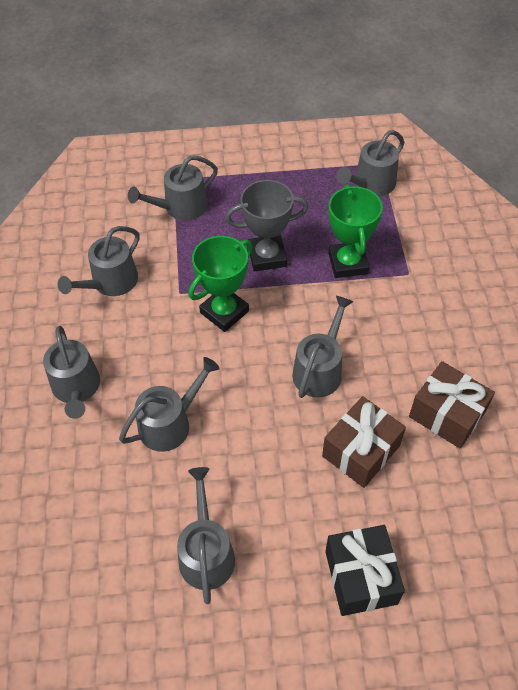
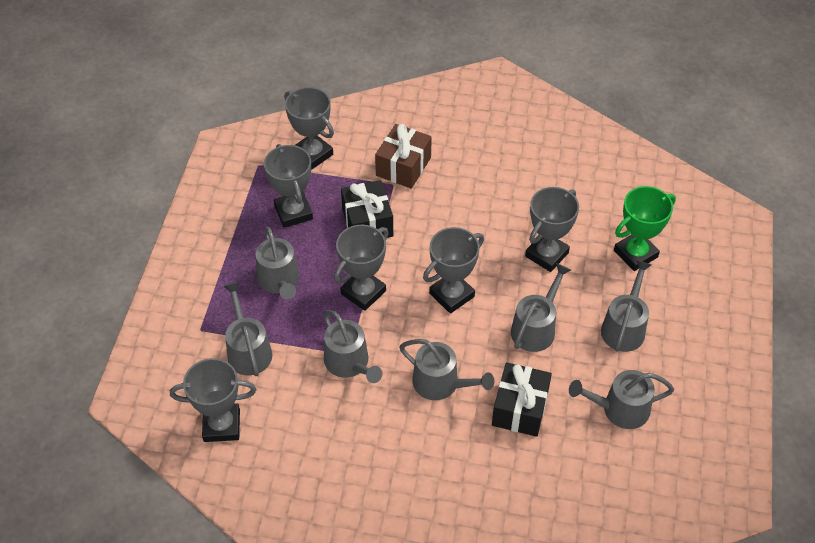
black gift: 1 -> 2
brown gift: 2 -> 1
green trophy: 2 -> 1
grey trophy: 1 -> 6

